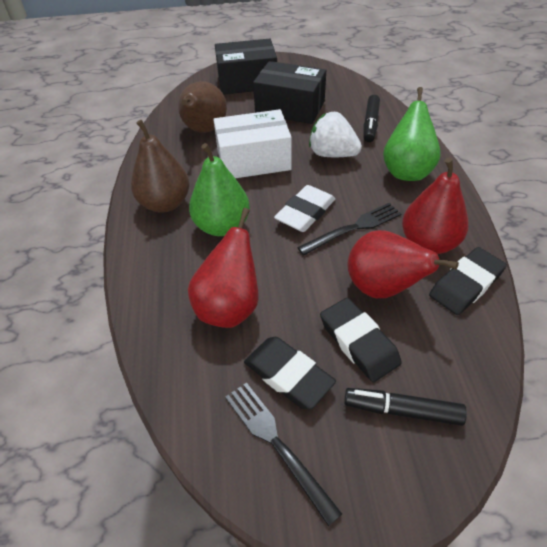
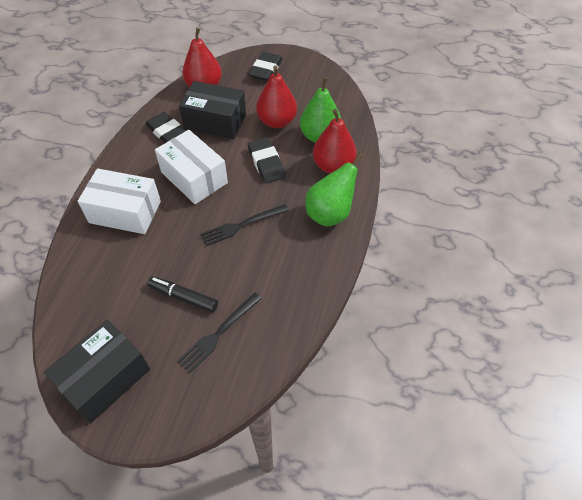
black marker: 2 -> 1
brown pear: 2 -> 0
white box: 1 -> 2
white eraser: 1 -> 0
white strawberry: 1 -> 0

